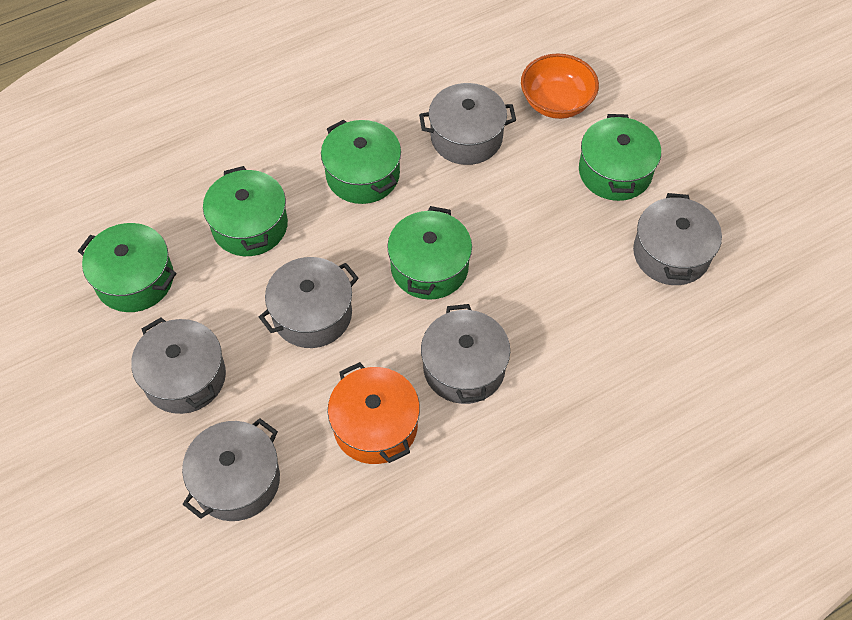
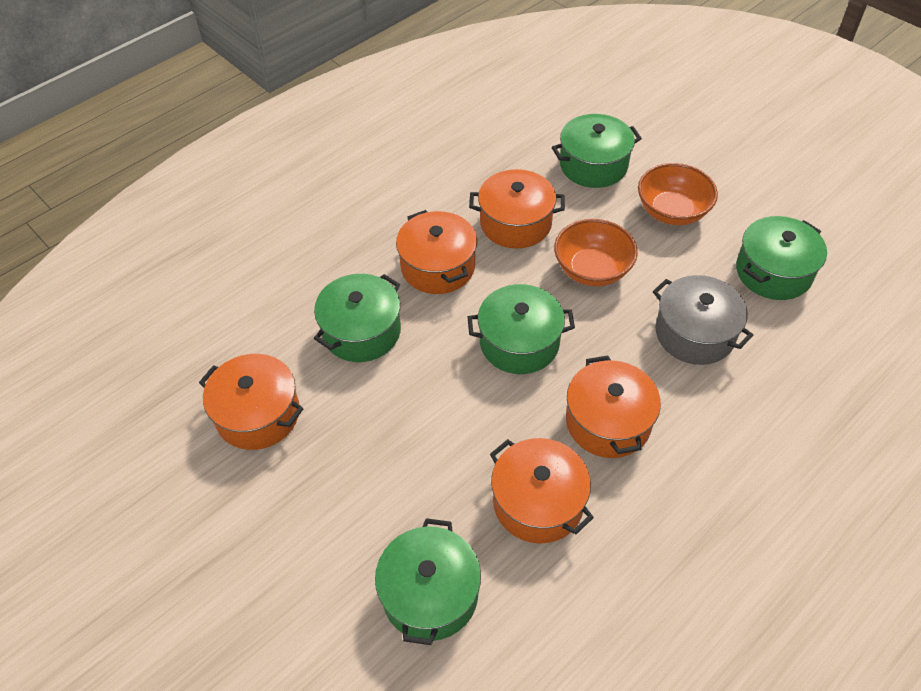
grey pot: 6 -> 1
orange bowl: 1 -> 2
orange pot: 1 -> 5

